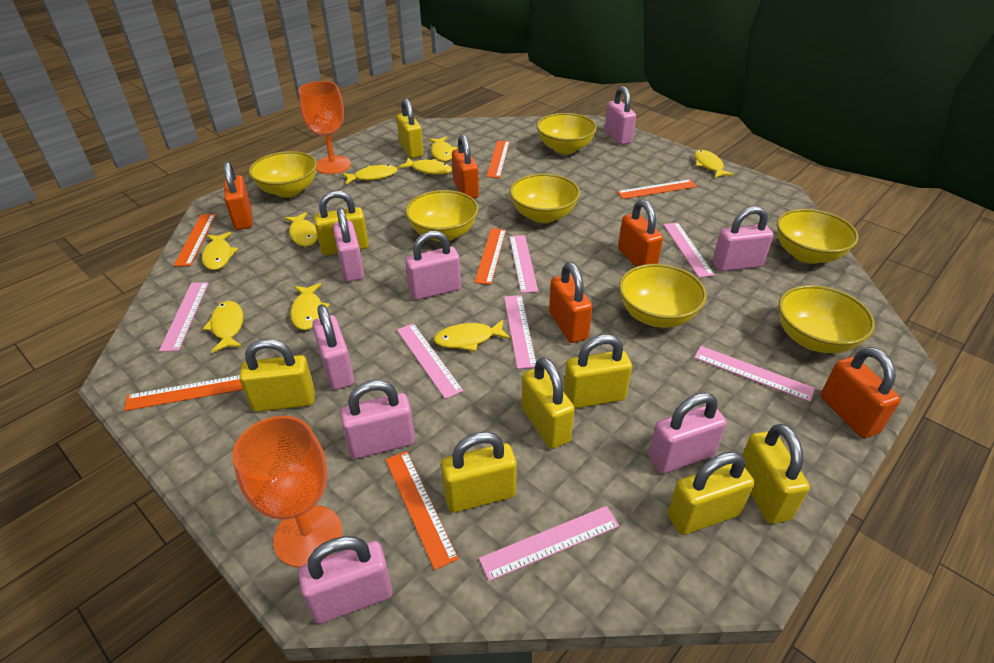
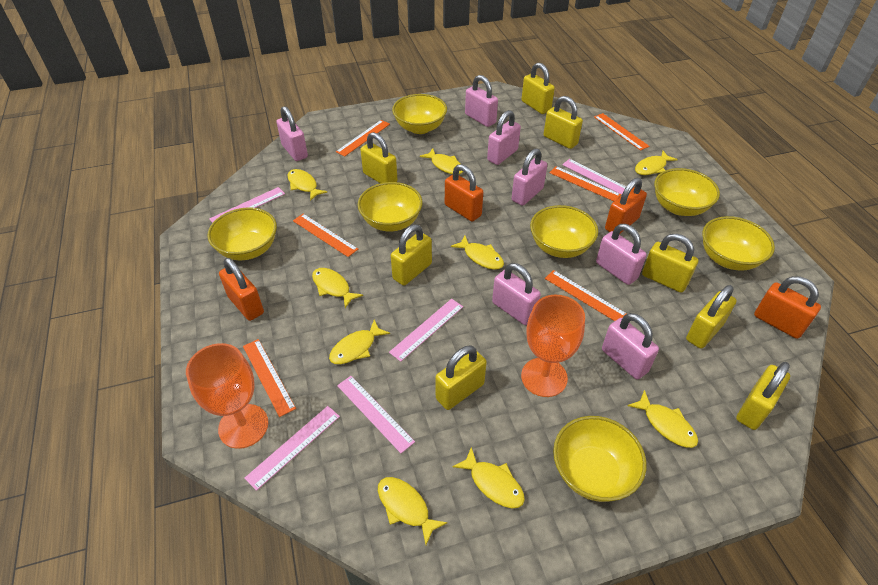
orange padlock: 5 -> 4
pink padlock: 8 -> 7
pink ruler: 7 -> 5

